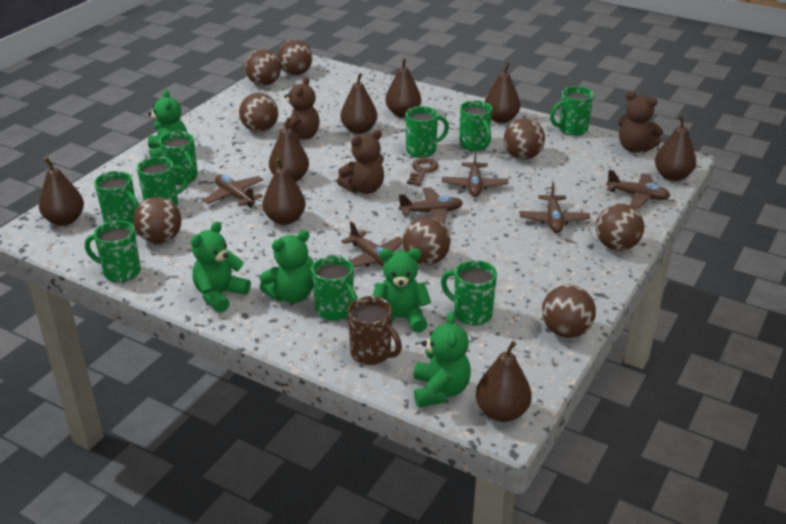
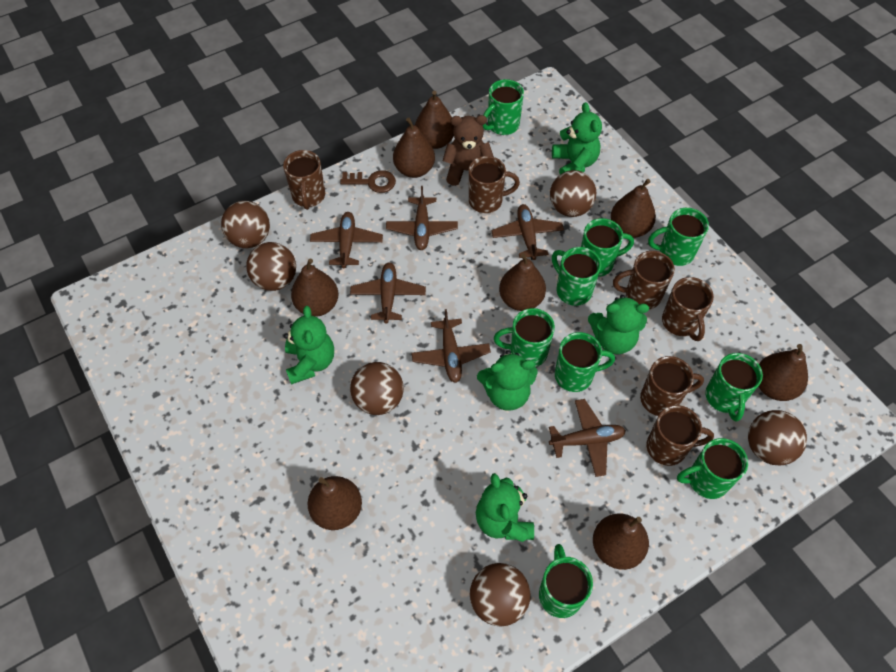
brown ball: 8 -> 6
brown mug: 1 -> 6
brown teddy bear: 3 -> 1

